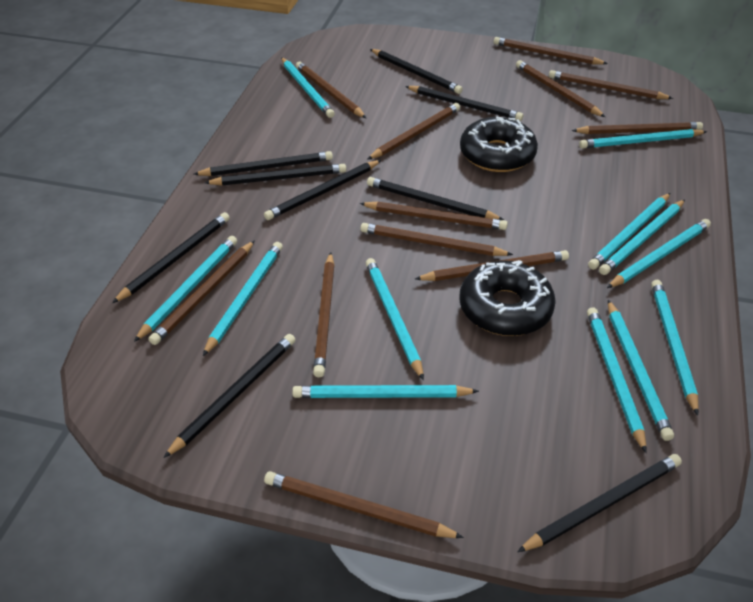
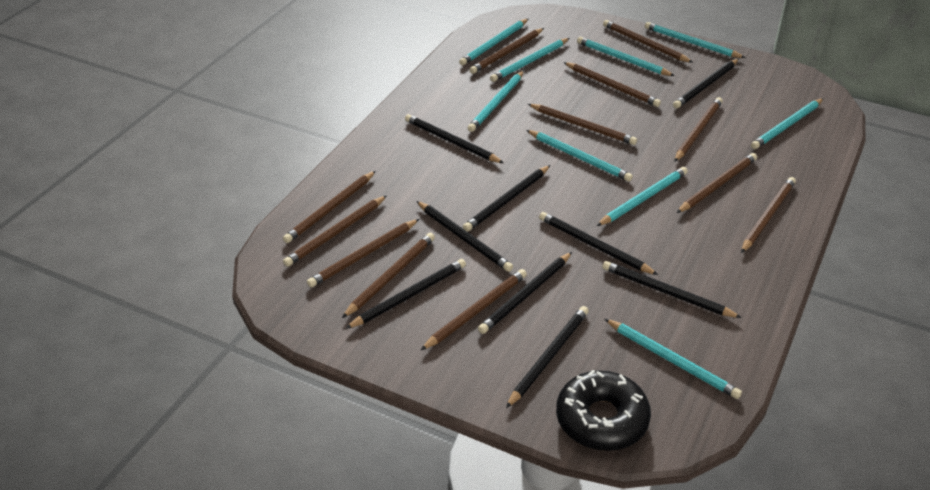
black donut: 2 -> 1
turquoise pencil: 12 -> 9

